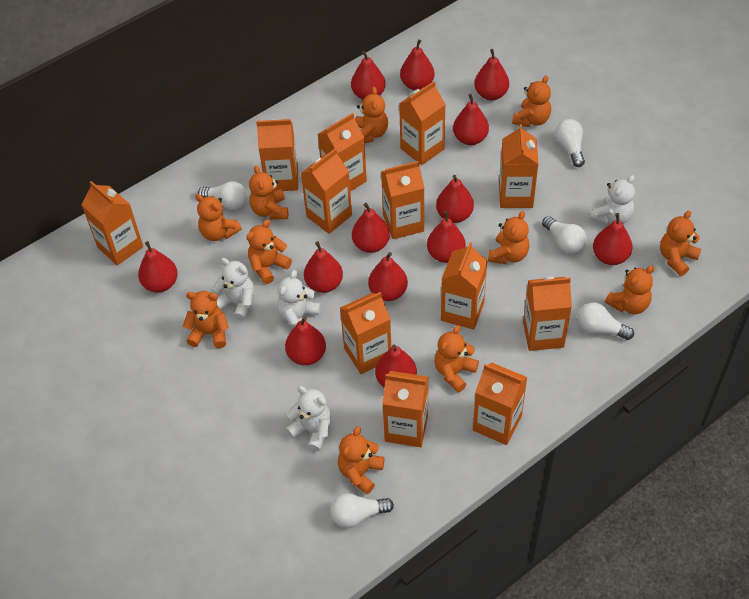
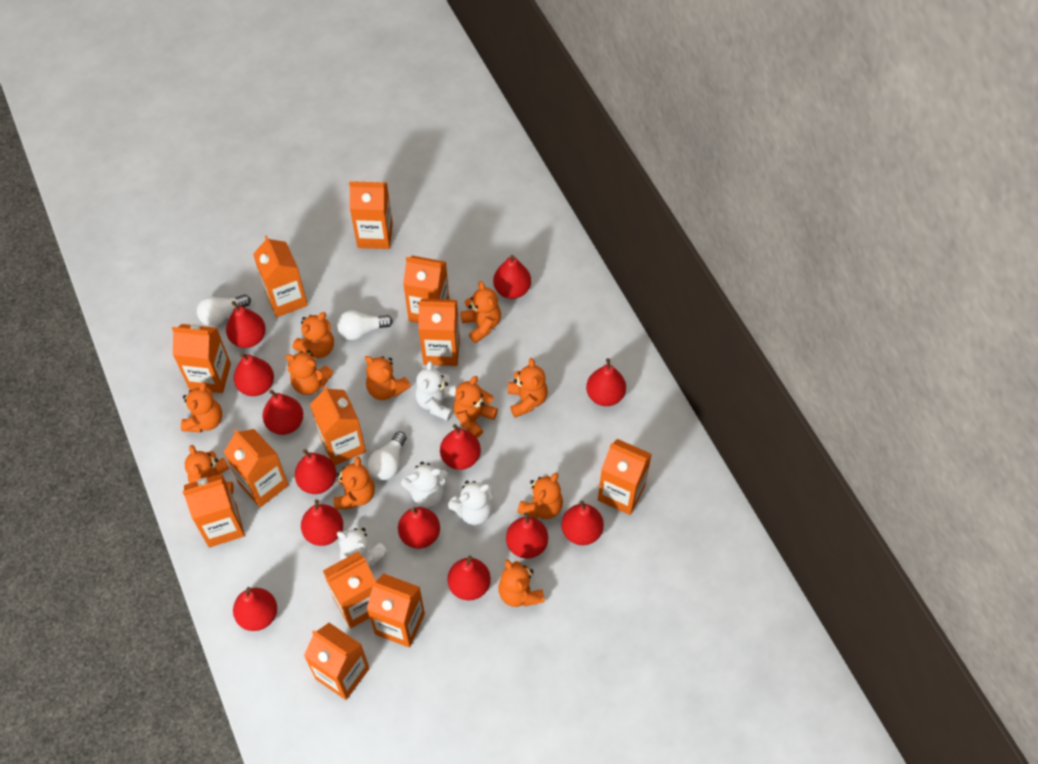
white light bulb: 5 -> 3

